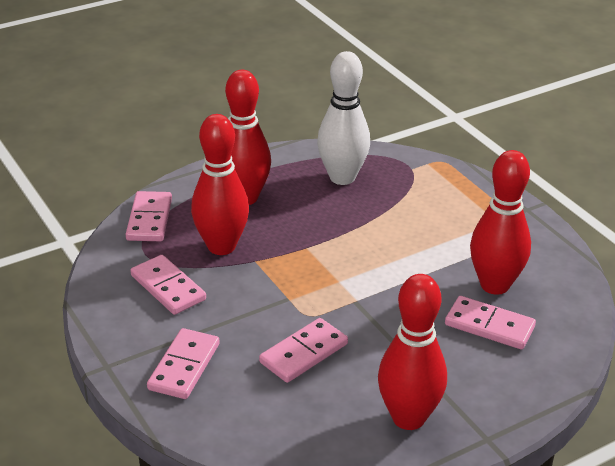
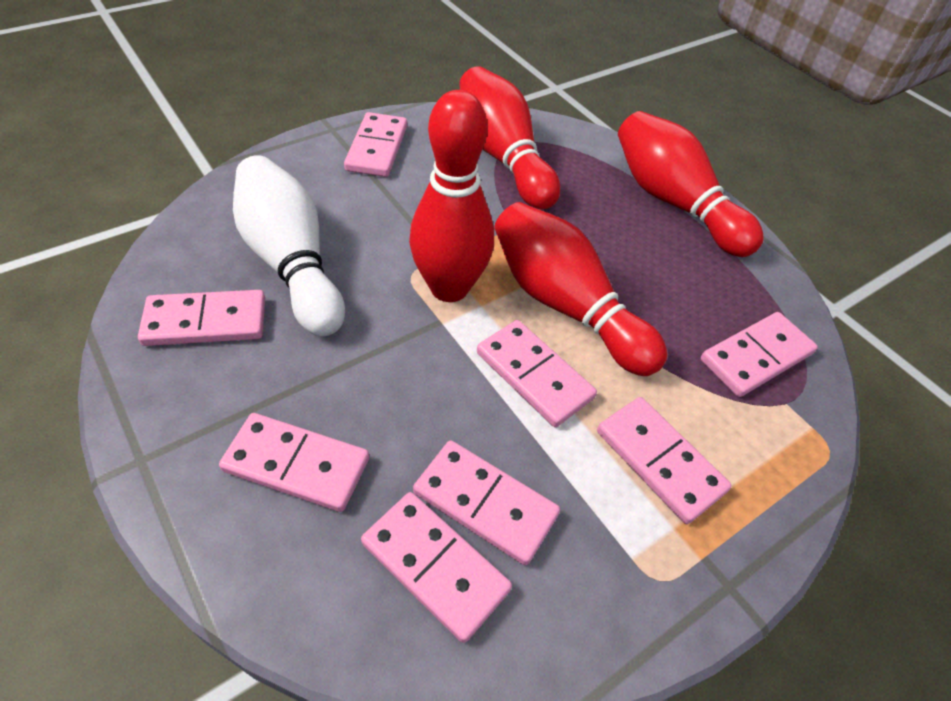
pink domino: 5 -> 8

